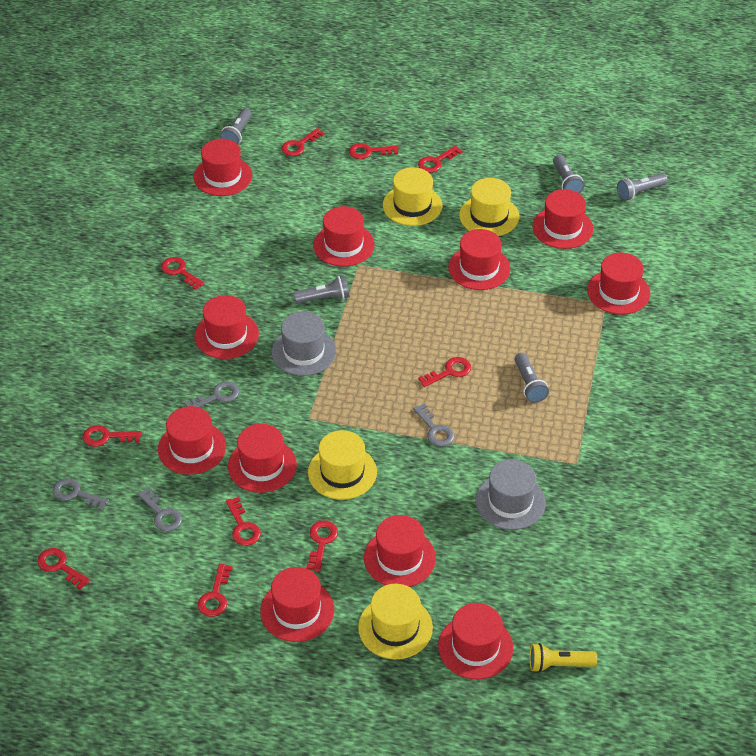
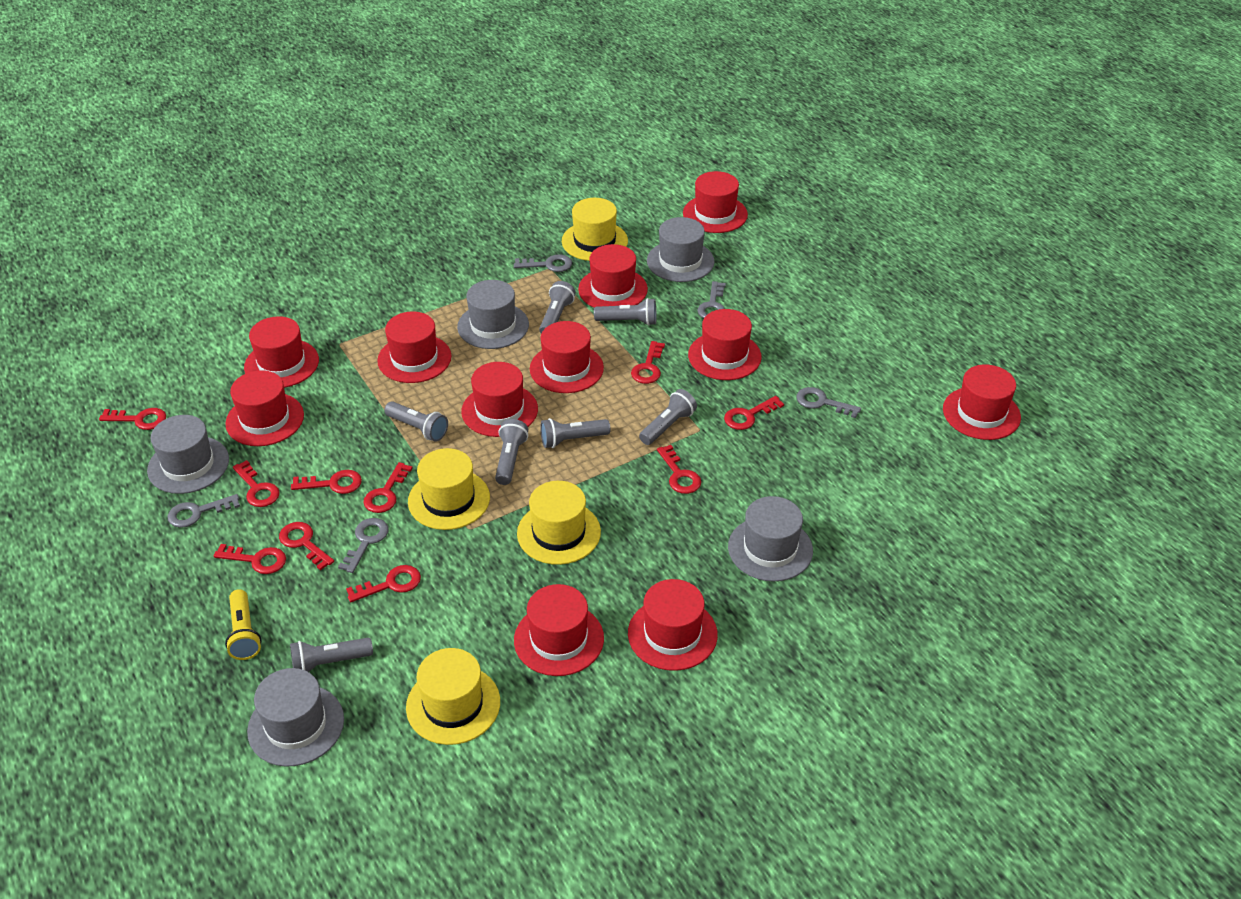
grey flashlight: 5 -> 7
grey hat: 2 -> 5
grey key: 4 -> 5

